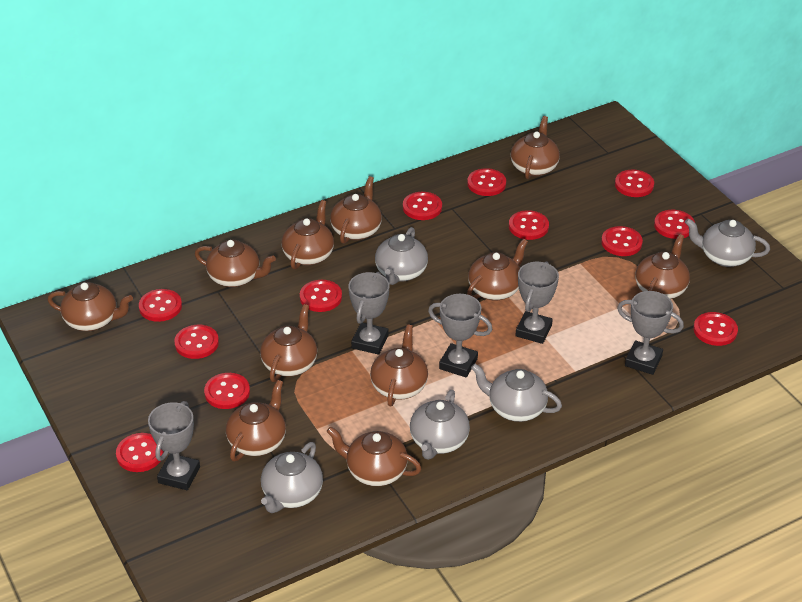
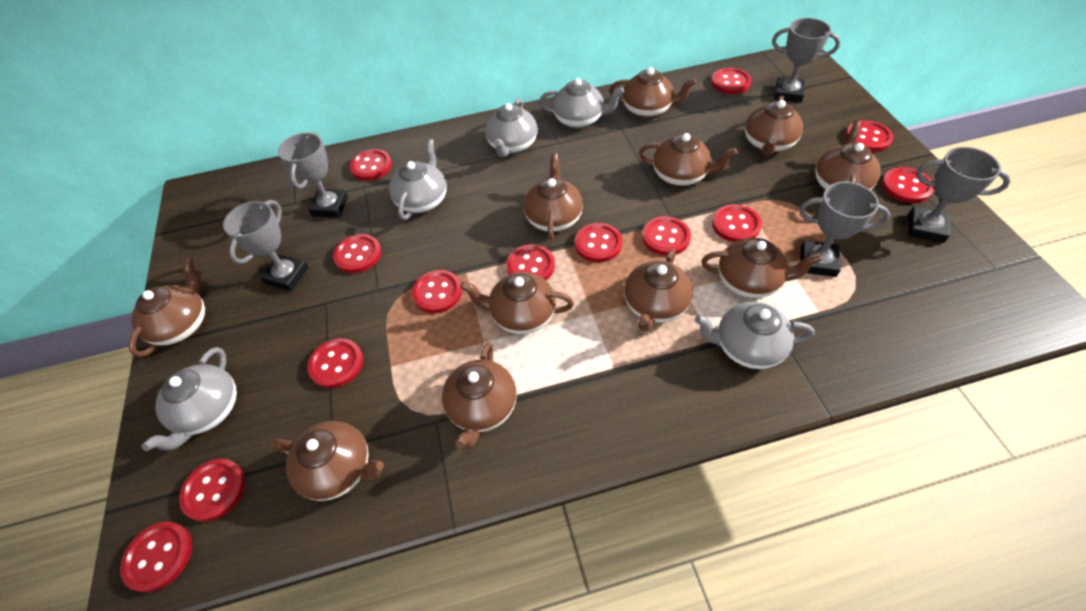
red button: 12 -> 13

